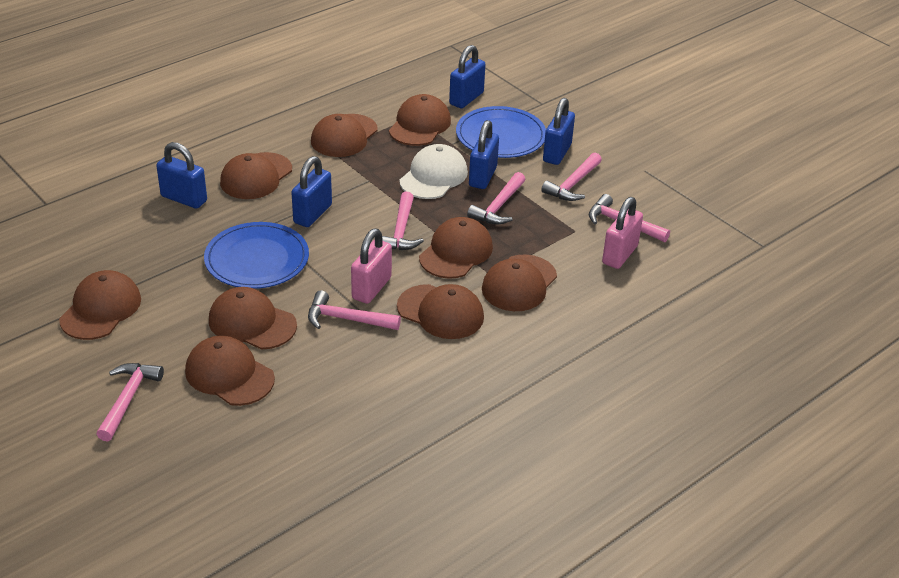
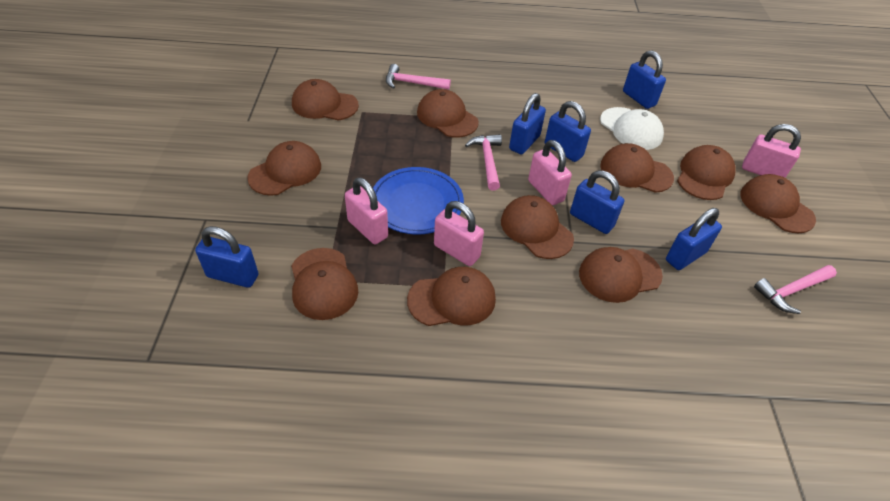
blue padlock: 5 -> 6
blue plate: 2 -> 1
brown cap: 9 -> 10
pink hammer: 6 -> 3
pink padlock: 2 -> 4

